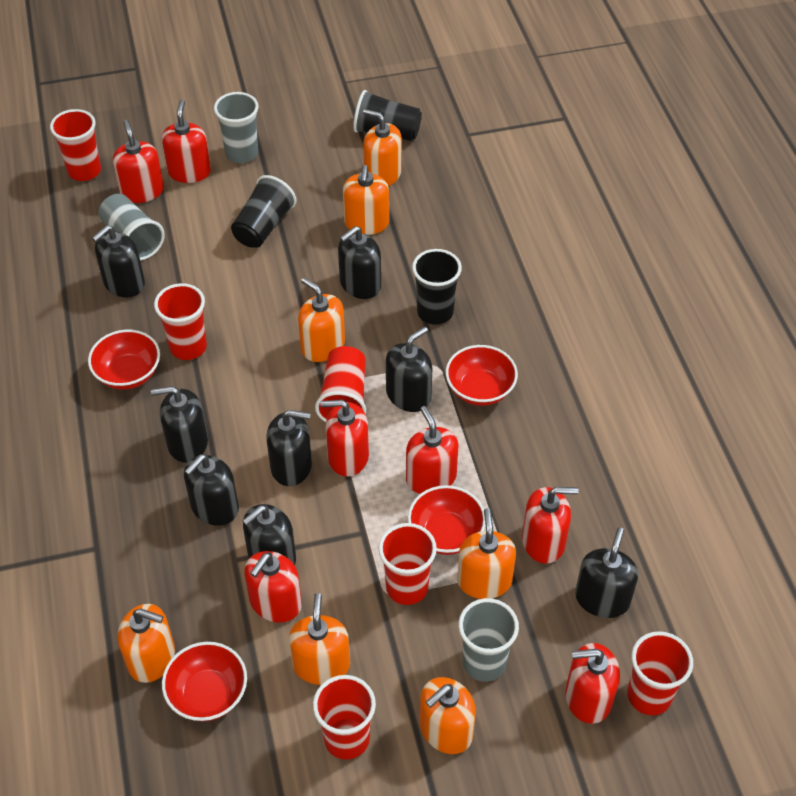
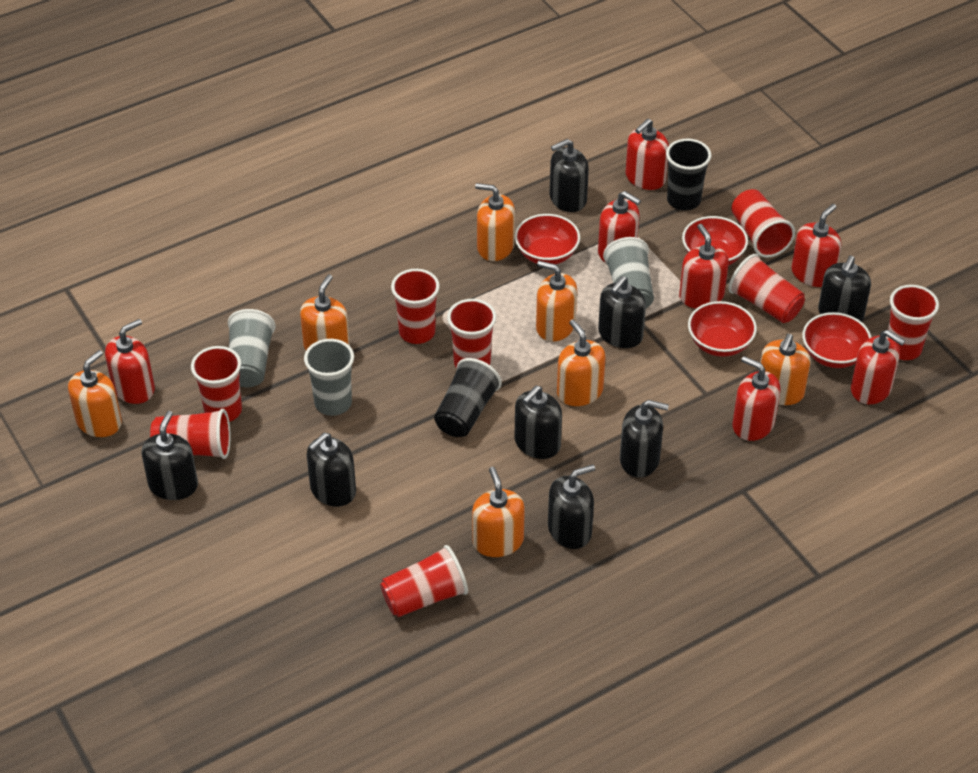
black cup: 3 -> 2
red cup: 6 -> 8

